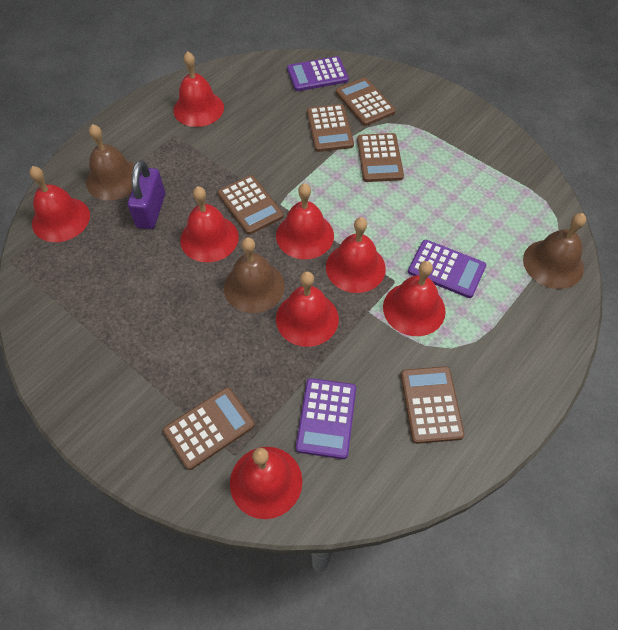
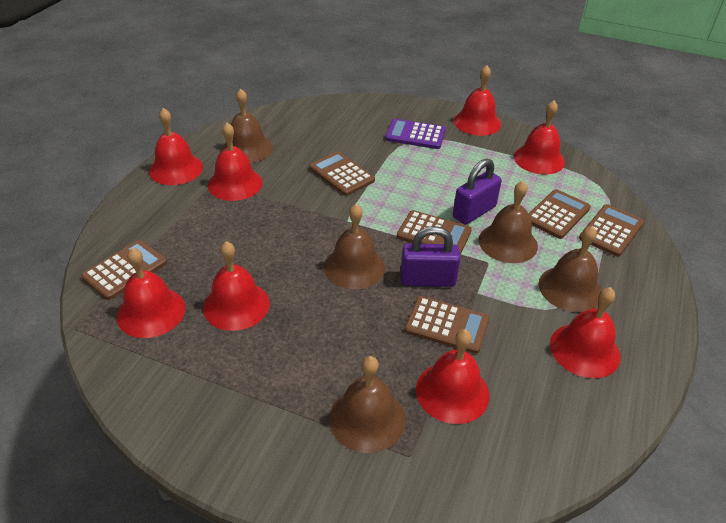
brown bell: 3 -> 5
purple calculator: 3 -> 1
purple padlock: 1 -> 2

